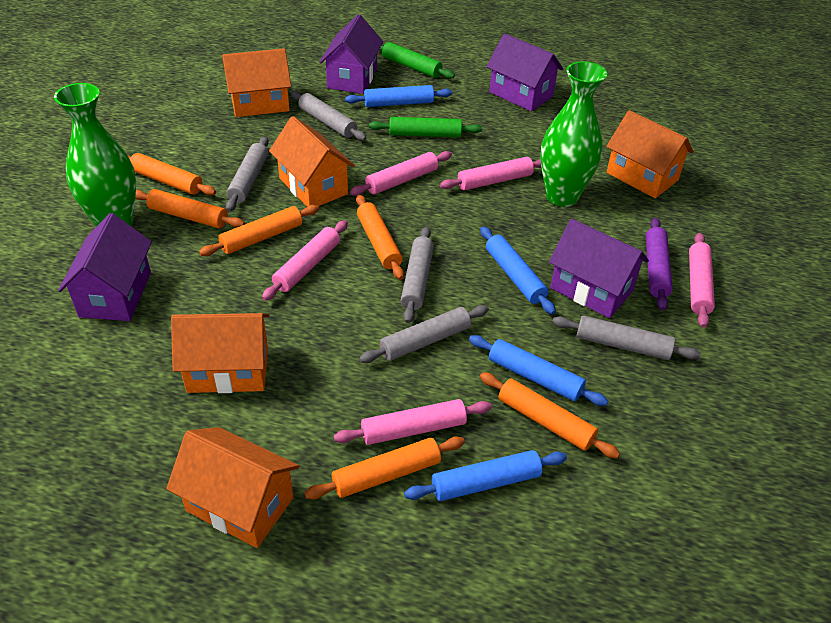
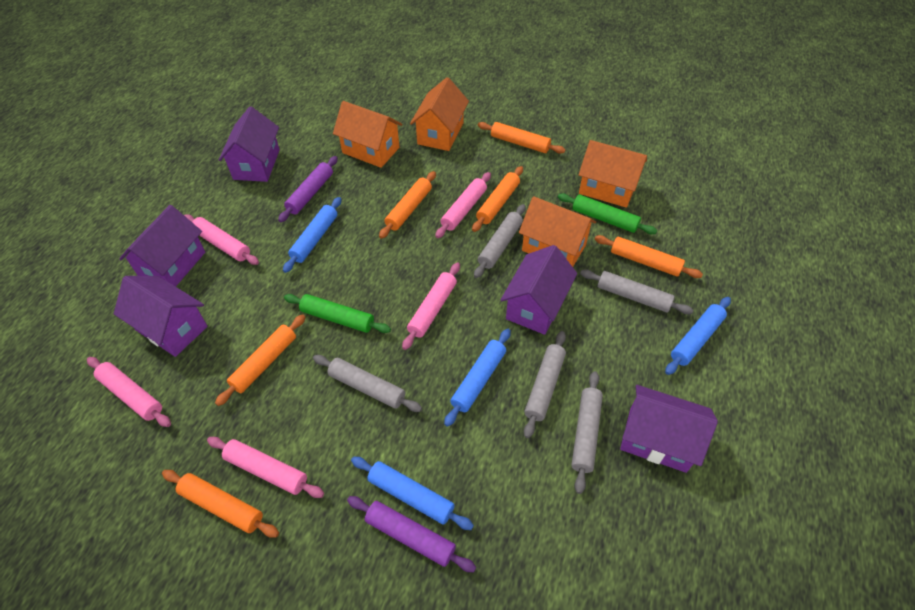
green vase: 2 -> 0
orange house: 5 -> 4
purple house: 4 -> 5
purple rolling pin: 1 -> 2

